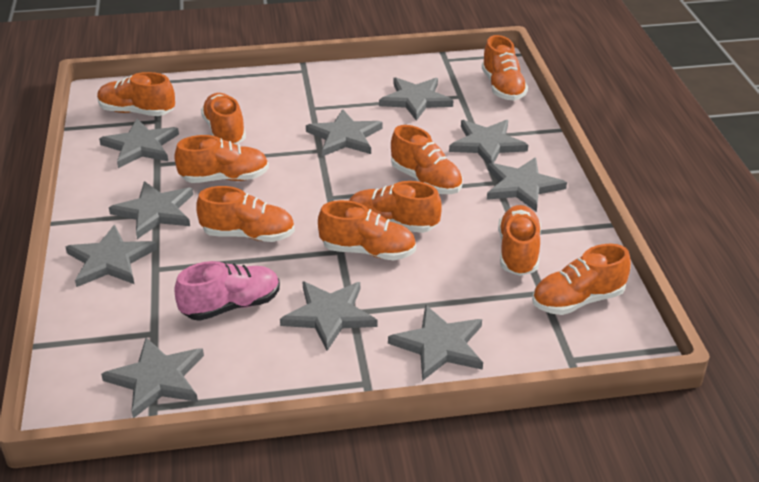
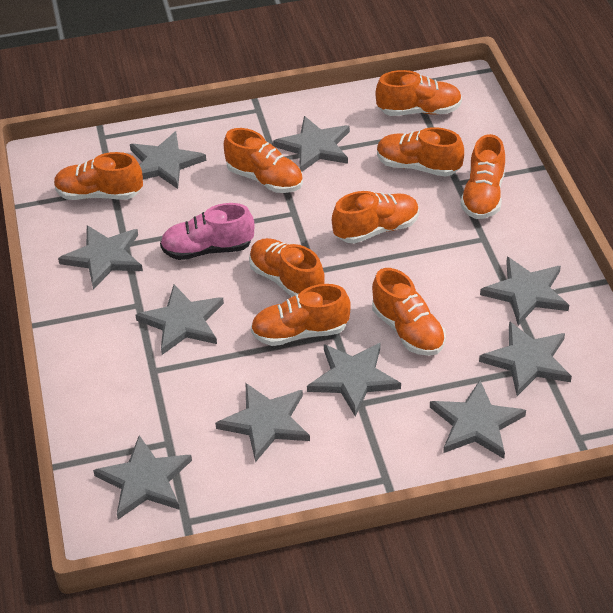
orange shoe: 10 -> 9

